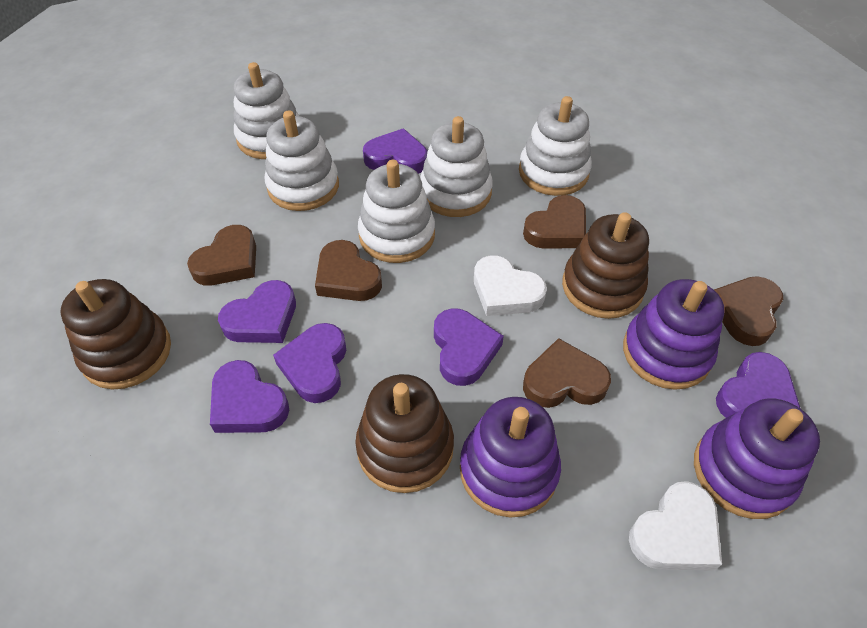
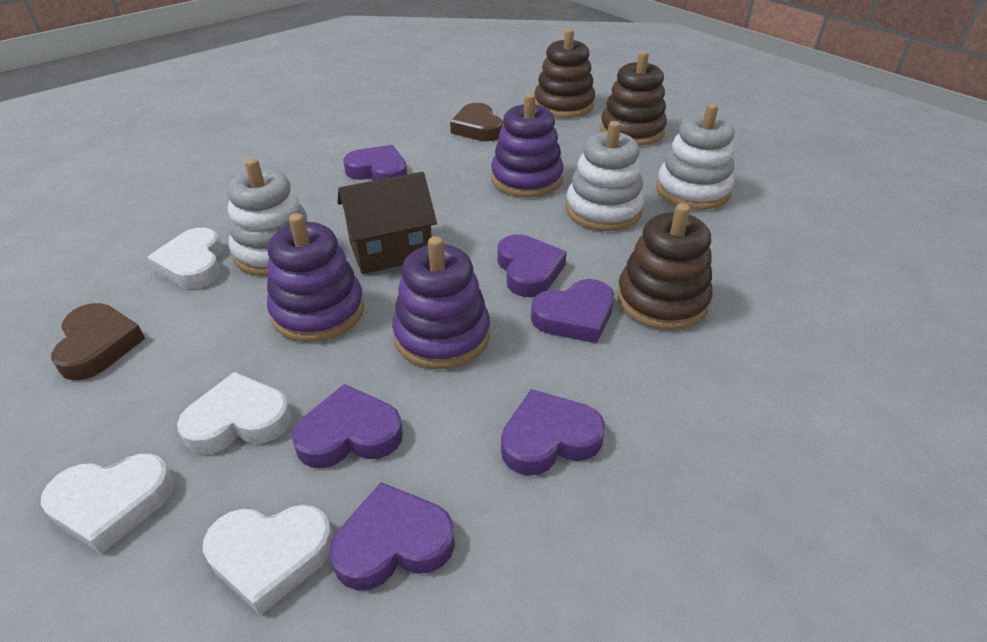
brown heart: 5 -> 2
brown house: 0 -> 1
white heart: 2 -> 4
white stacking toy: 5 -> 3

